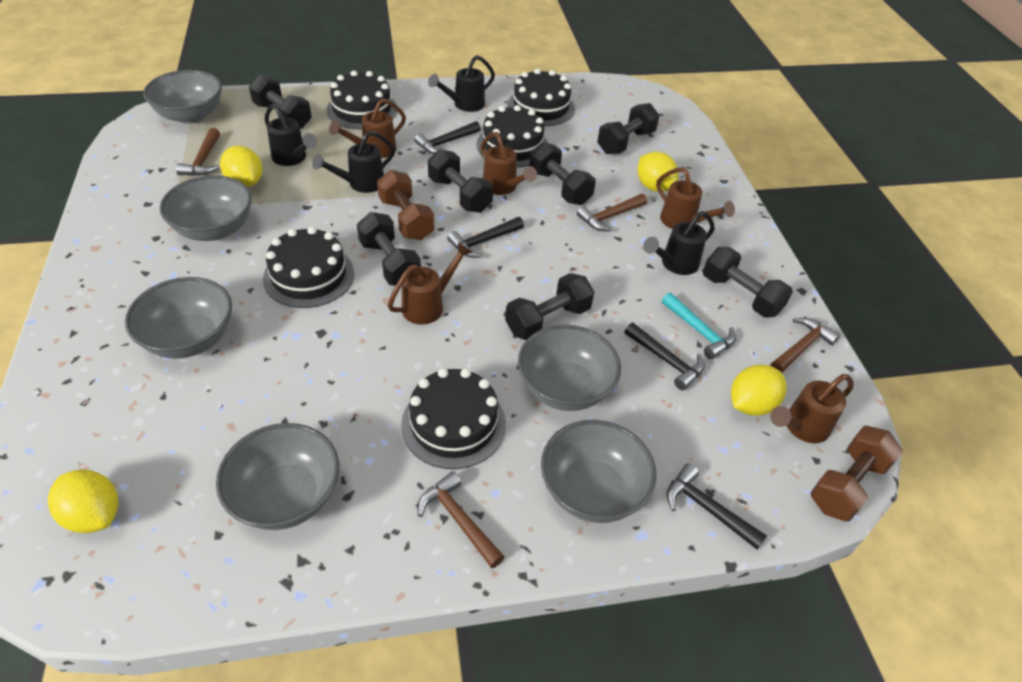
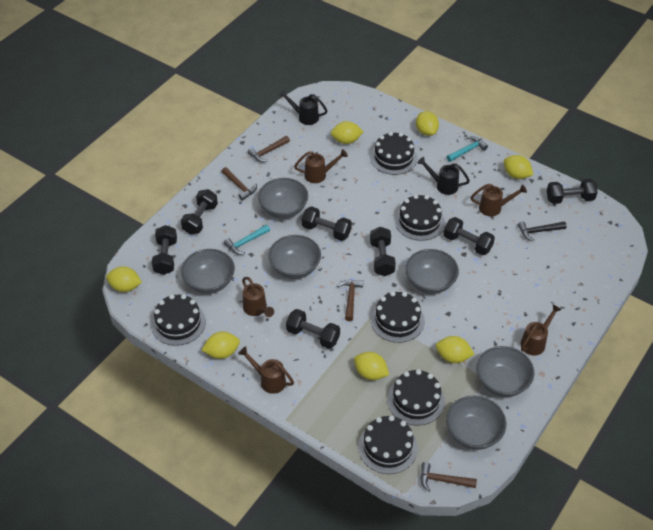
black cake: 5 -> 6
black hammer: 4 -> 1
black watering can: 4 -> 2
brown dumbbell: 2 -> 0
turquoise hammer: 1 -> 2
yellow lemon: 4 -> 7

